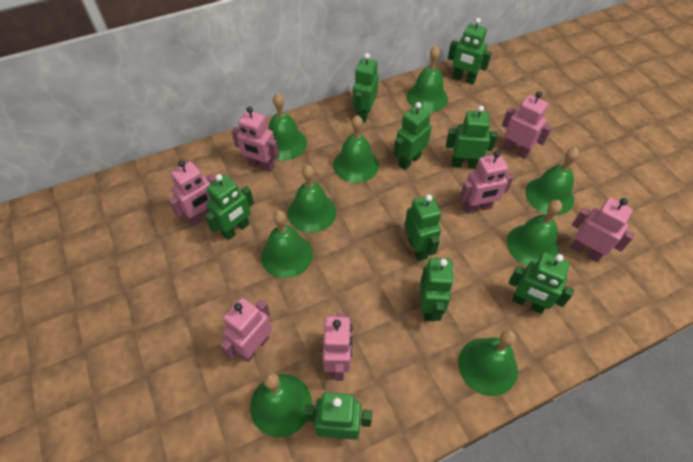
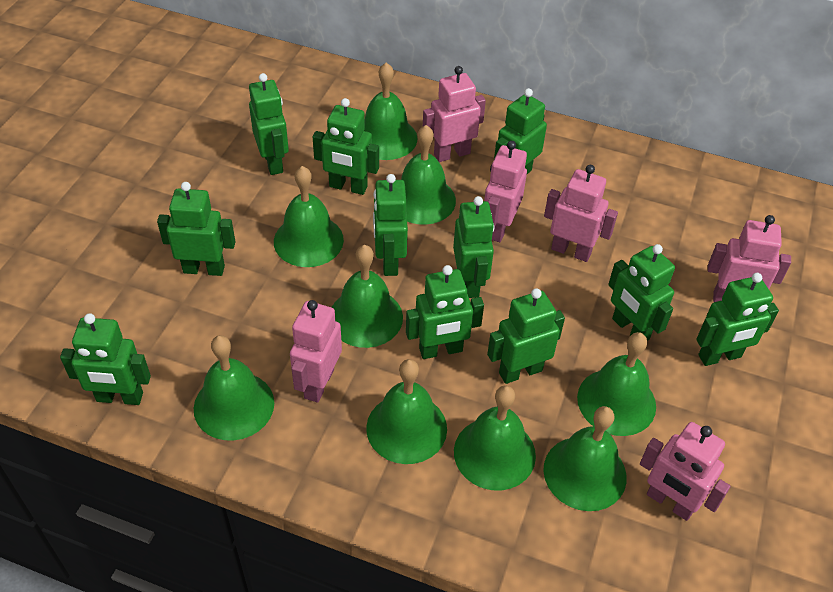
green robot: 9 -> 11
pink robot: 7 -> 6

